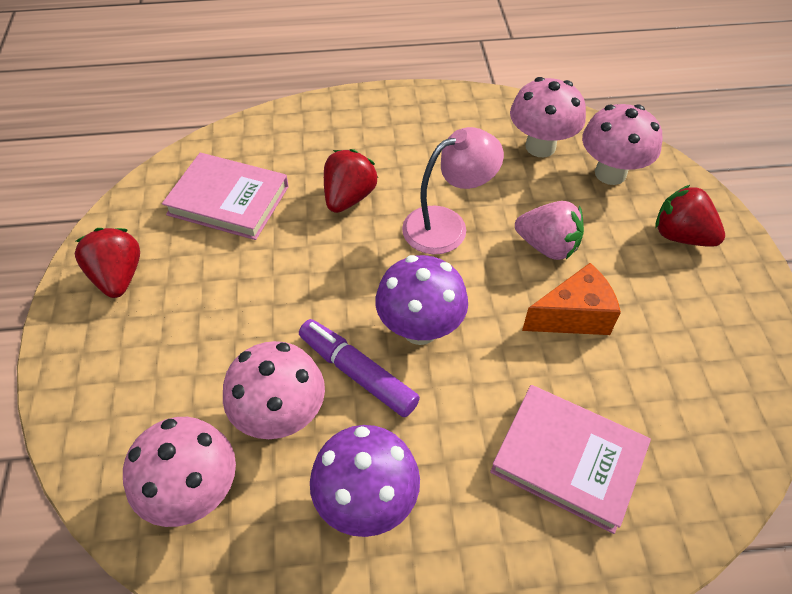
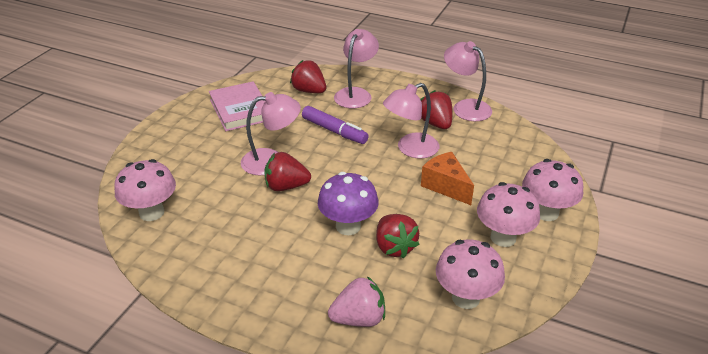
pink book: 2 -> 1
pink lamp: 1 -> 4
purple mushroom: 2 -> 1
red strawberry: 3 -> 4

